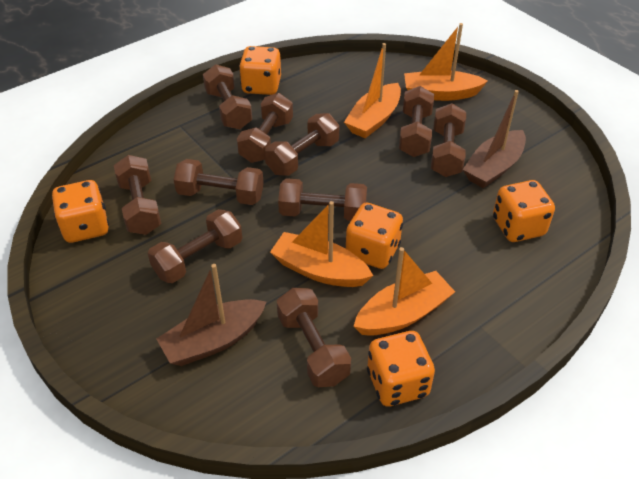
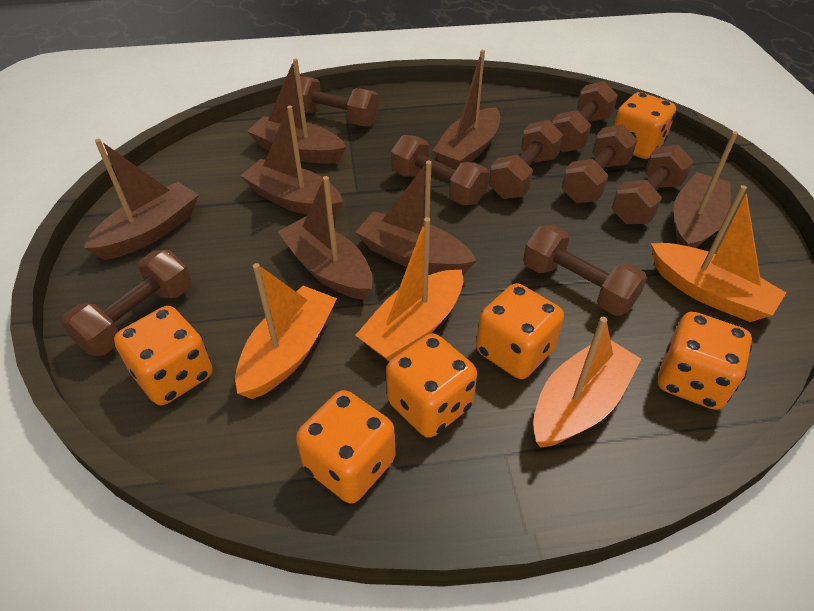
brown boat: 2 -> 7
brown dumbbell: 10 -> 8
orange dice: 5 -> 6

